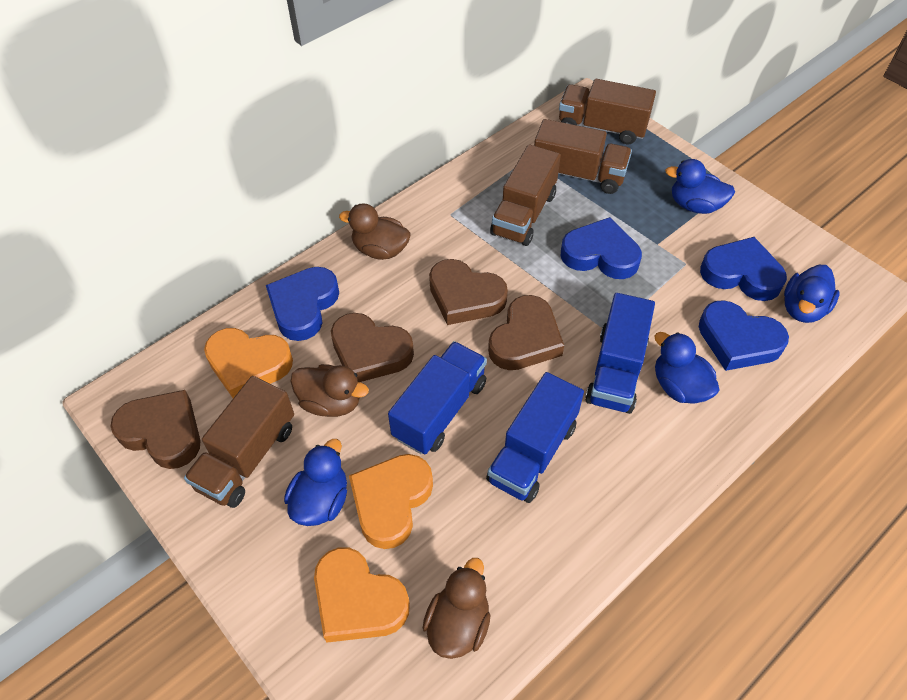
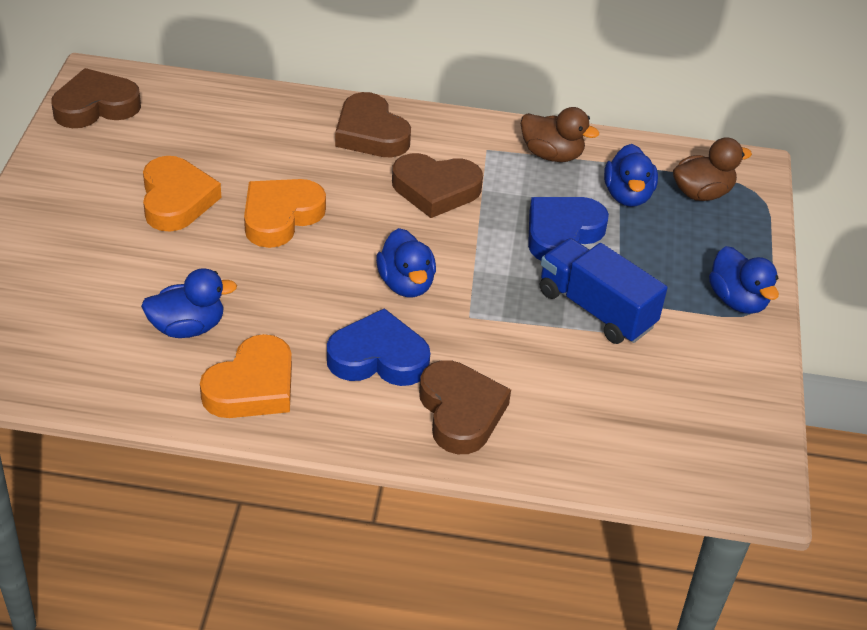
blue heart: 4 -> 2
blue truck: 3 -> 1
brown duck: 3 -> 2
brown truck: 4 -> 0

